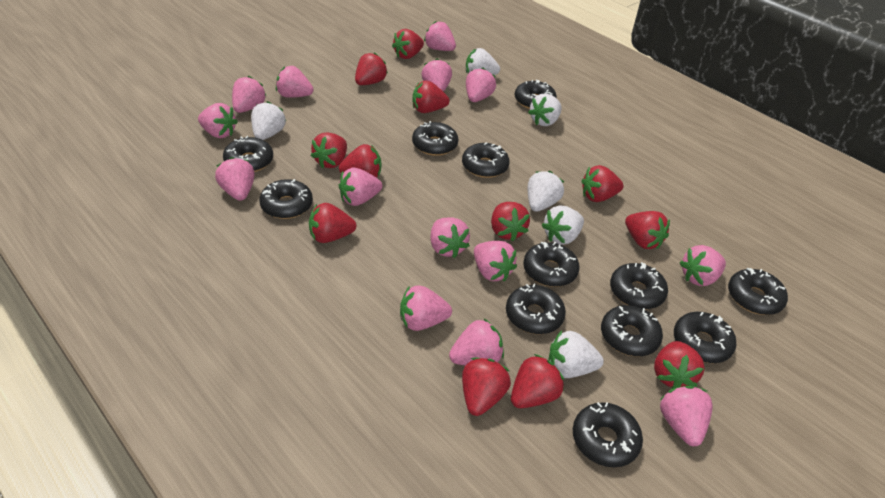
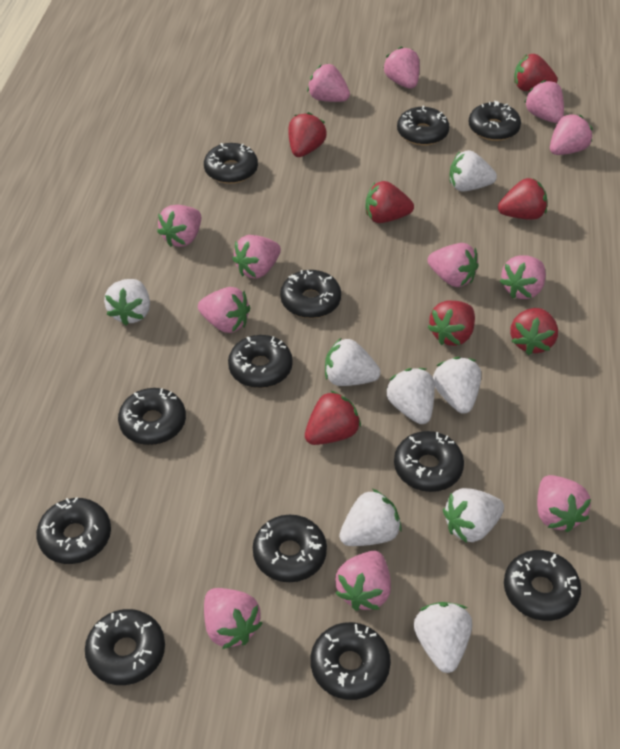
pink strawberry: 14 -> 12
red strawberry: 12 -> 7
white strawberry: 6 -> 8

